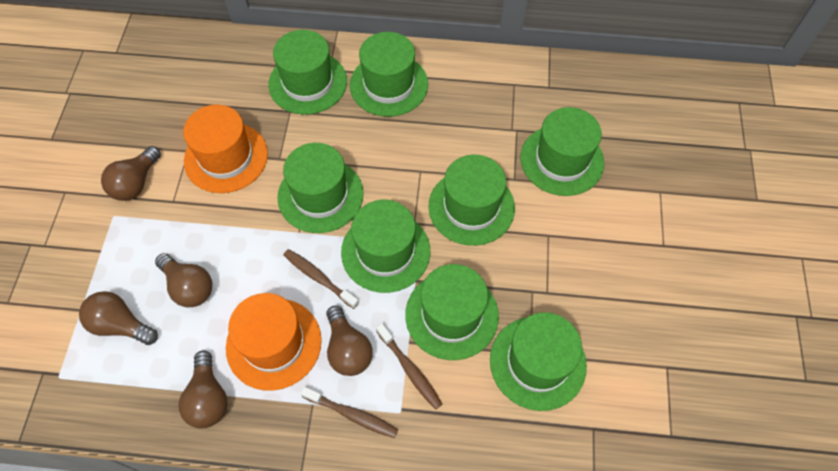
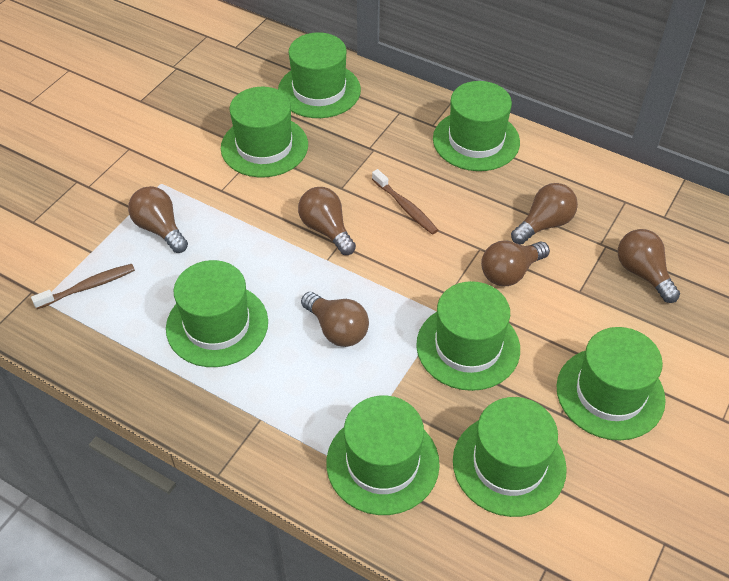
brown light bulb: 5 -> 6
brown toothbrush: 3 -> 2
orange hat: 2 -> 0

